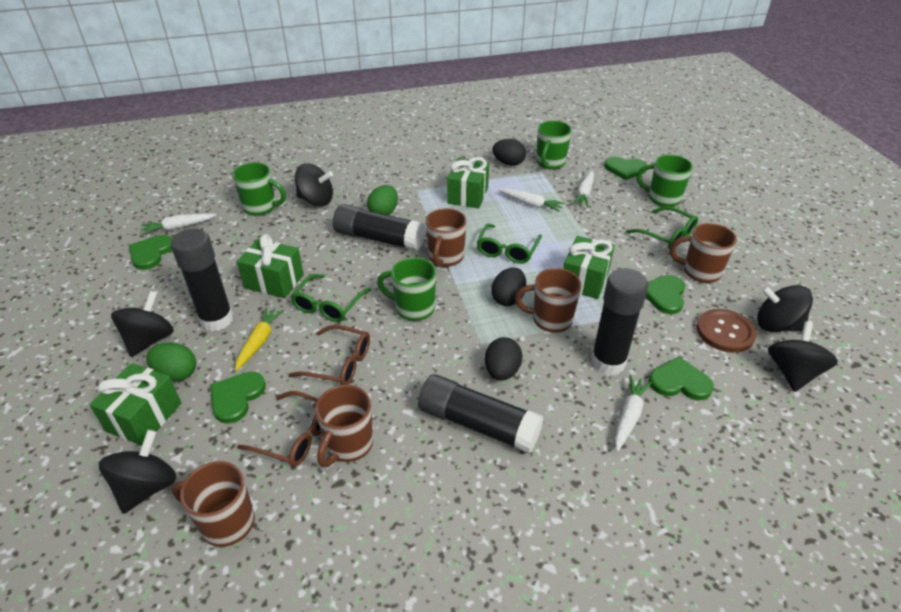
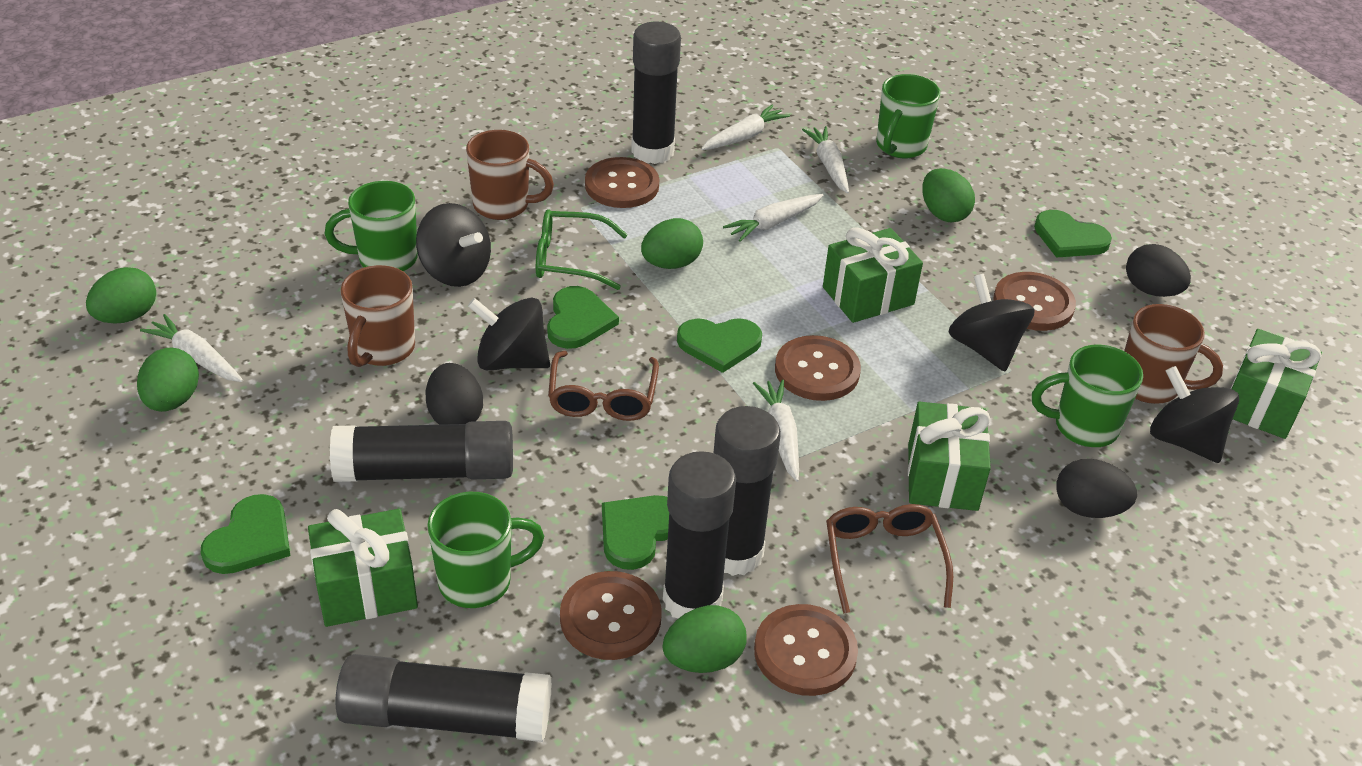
black glue stick: 4 -> 5
black spinning top: 5 -> 4
brown button: 1 -> 5
brown mug: 5 -> 3
green egg: 2 -> 5
green glasses: 3 -> 1
white carrot: 4 -> 5
yellow carrot: 1 -> 0

